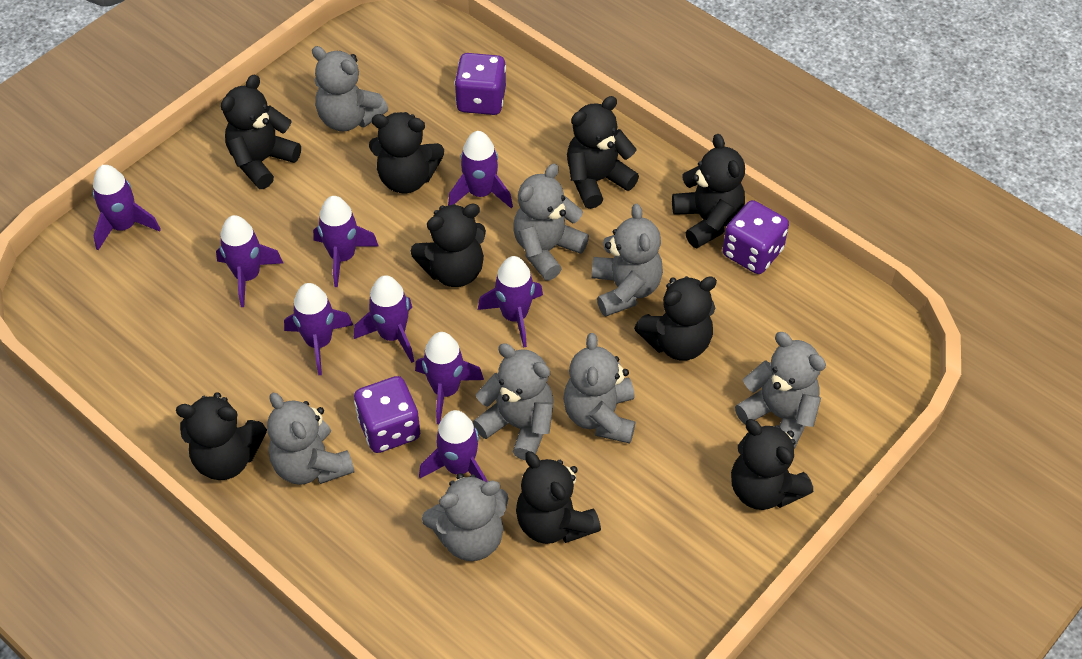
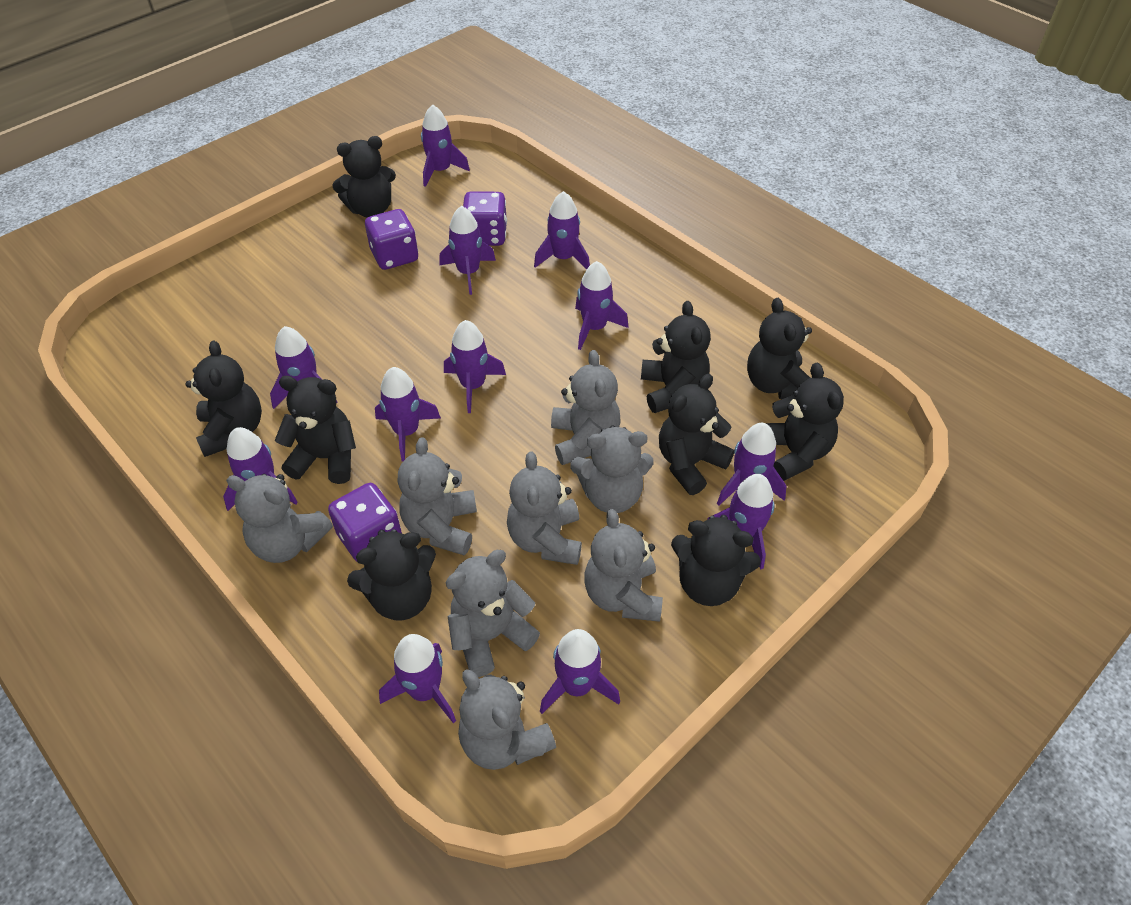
purple rocket: 9 -> 12

